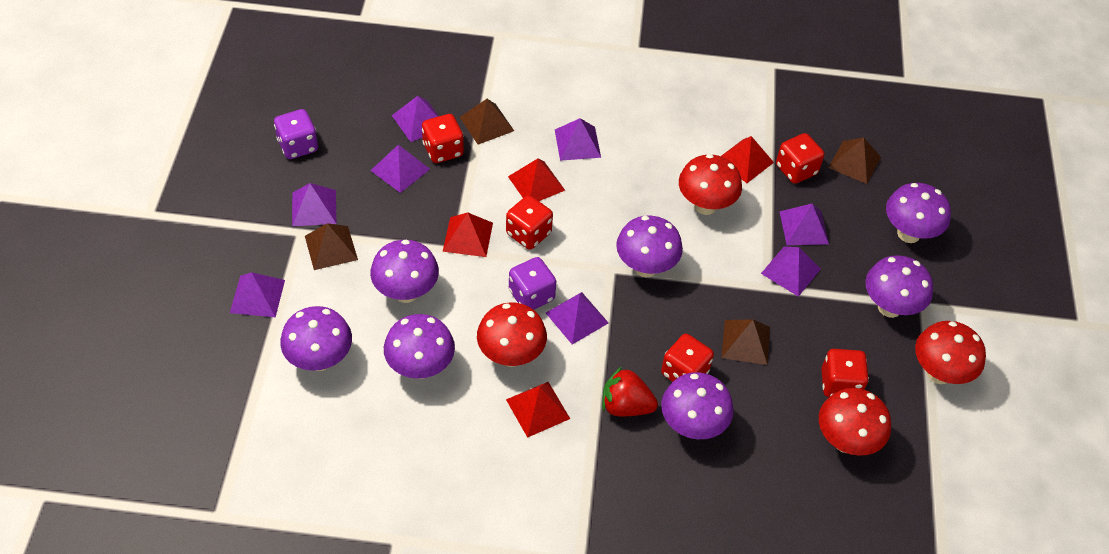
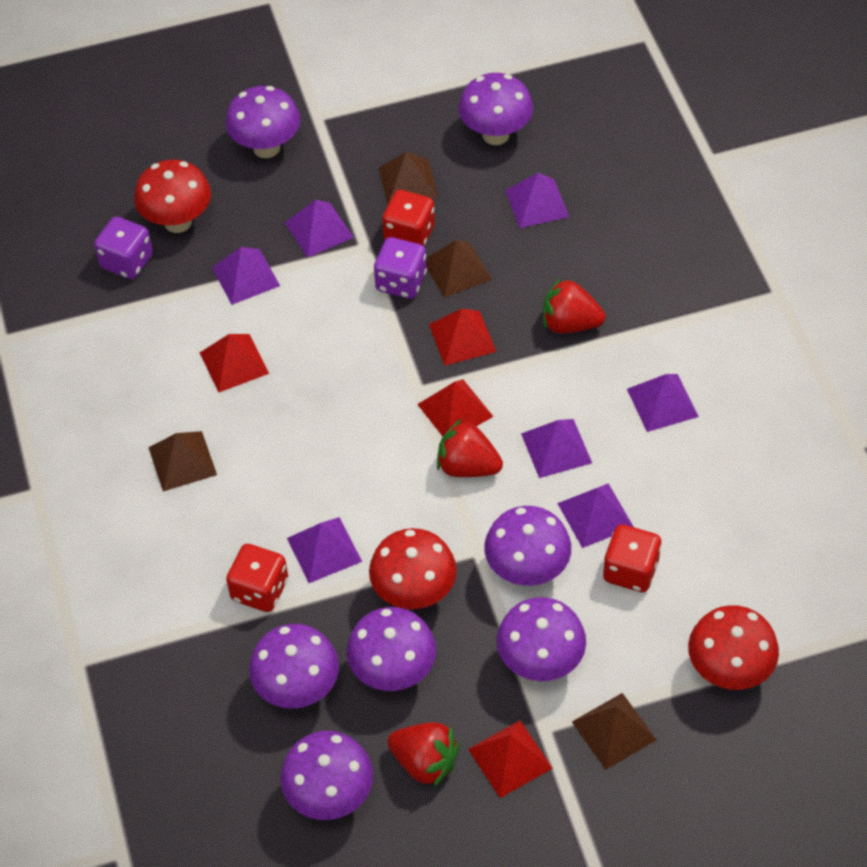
purple pyramid: 8 -> 7
red dice: 5 -> 3
red mushroom: 4 -> 3
red strawberry: 1 -> 3

